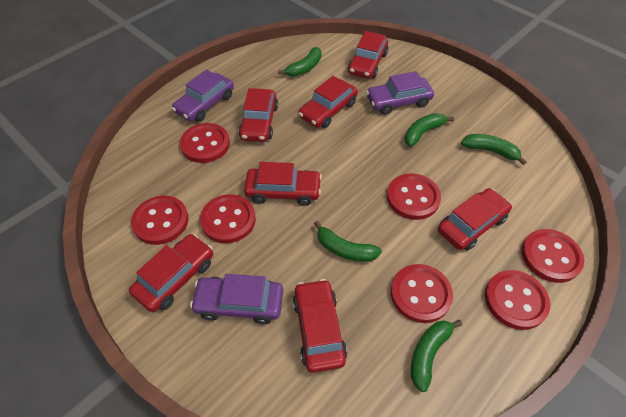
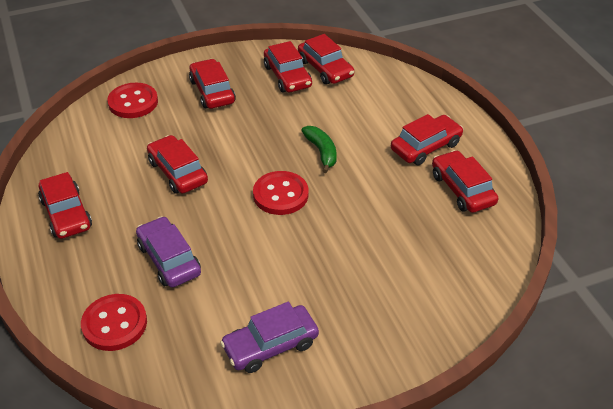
green banana: 5 -> 1
purple car: 3 -> 2
red button: 7 -> 3

